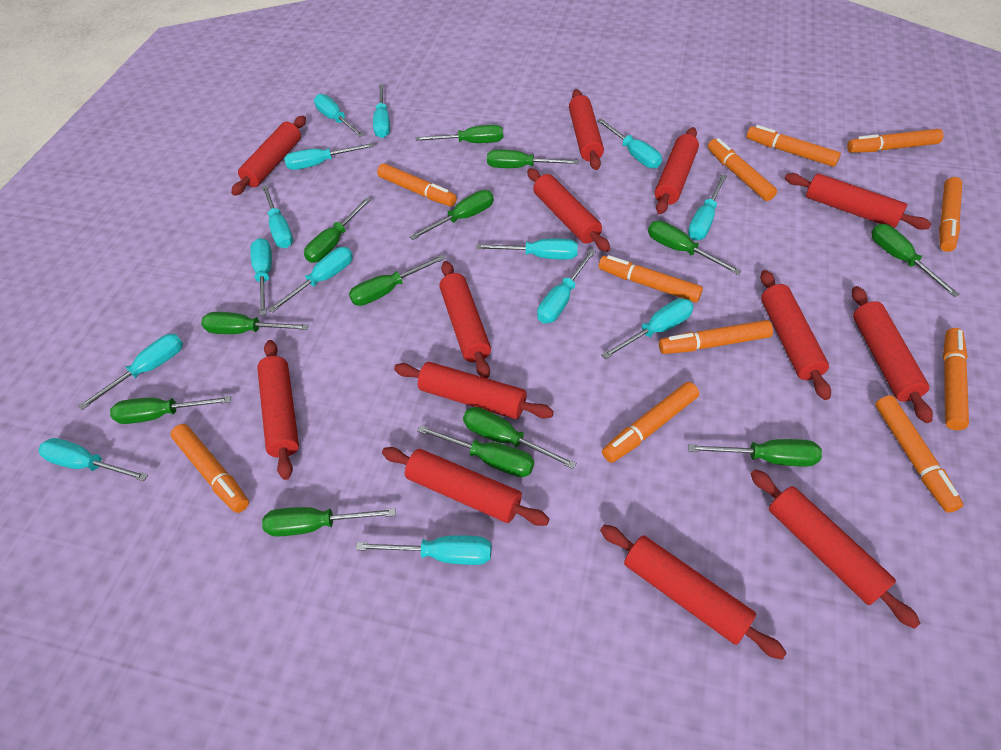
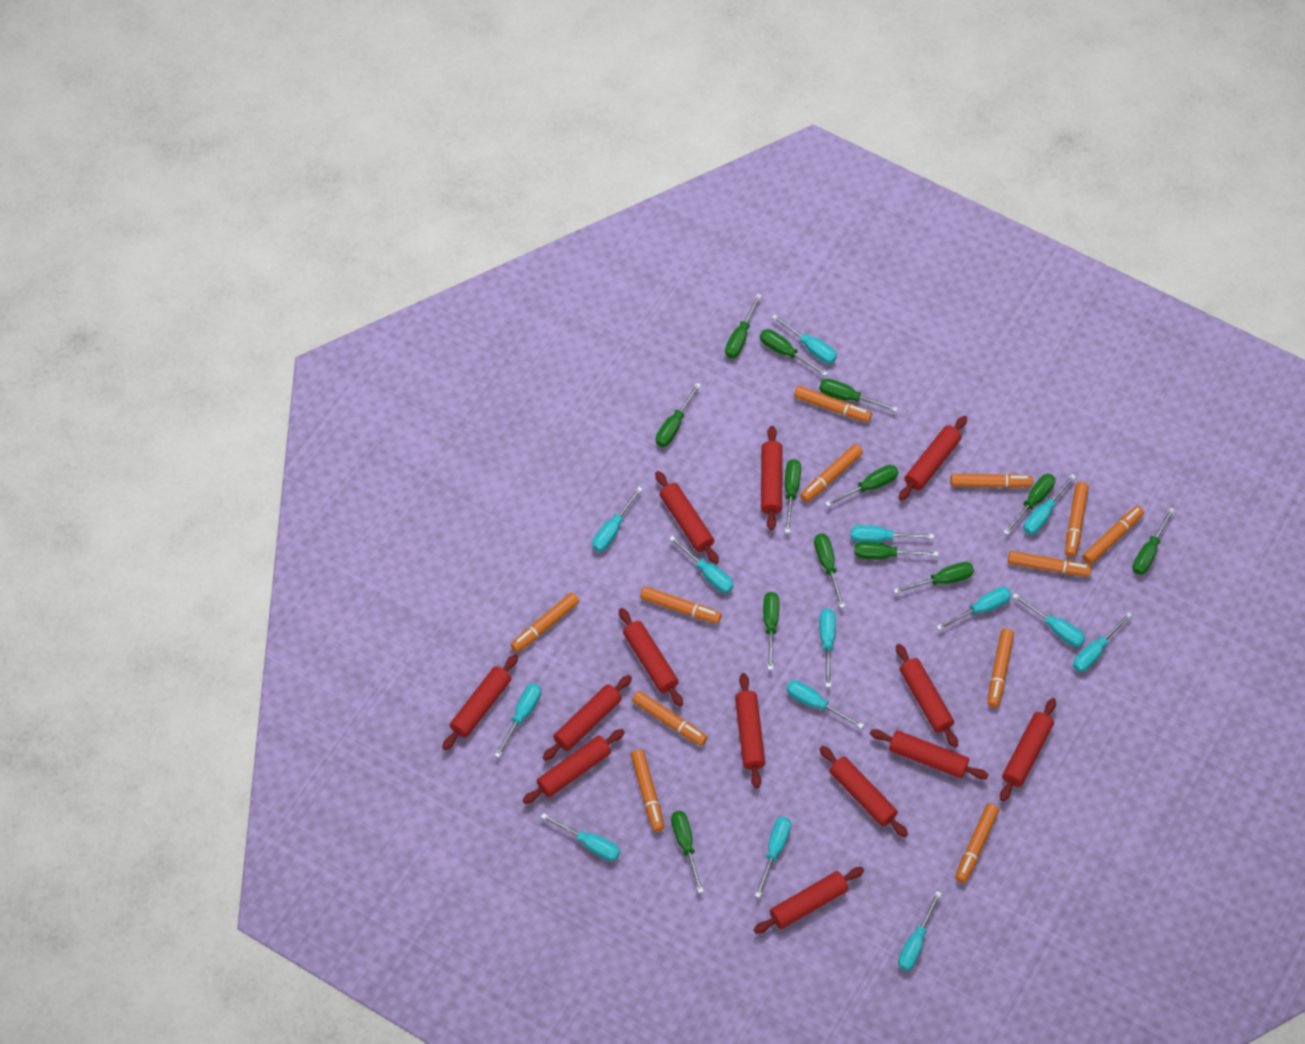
orange marker: 11 -> 12

